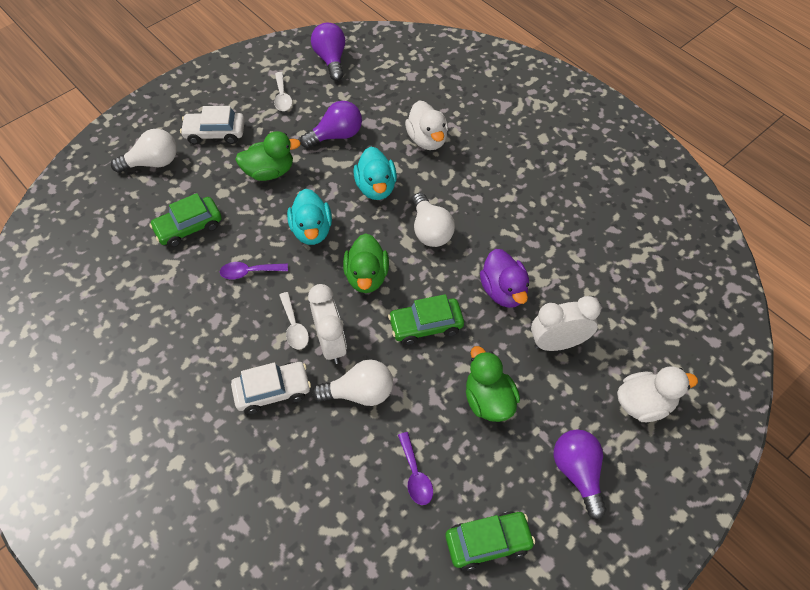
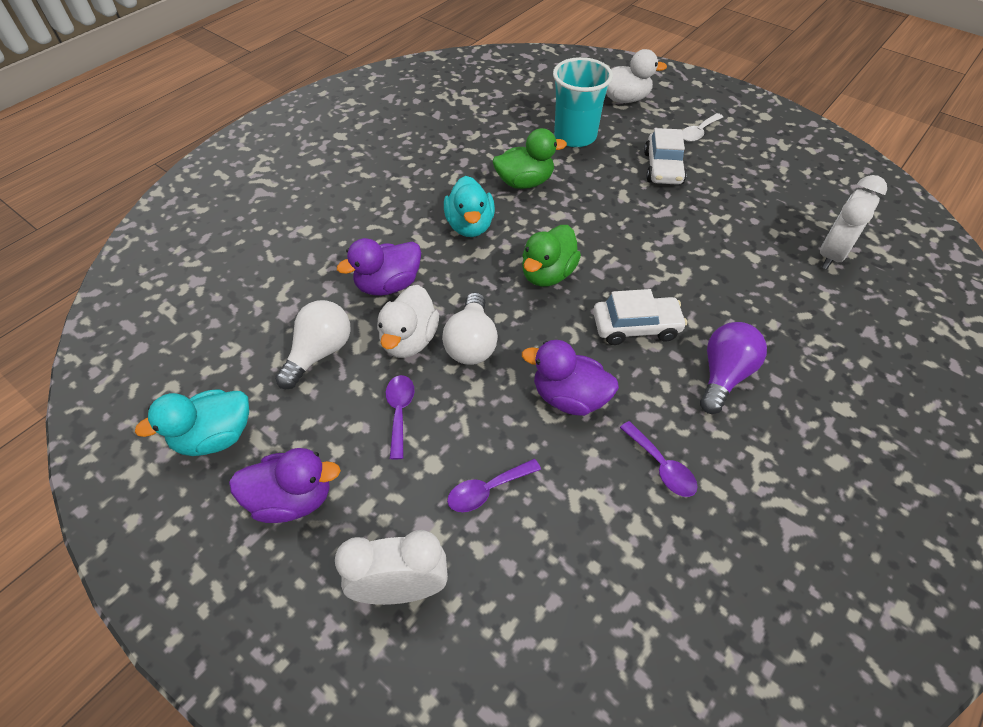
green car: 3 -> 0
green duck: 3 -> 2
purple duck: 1 -> 3
purple light bulb: 3 -> 1
purple spoon: 2 -> 3
turquoise cup: 0 -> 1
white light bulb: 3 -> 2
white spoon: 2 -> 1

